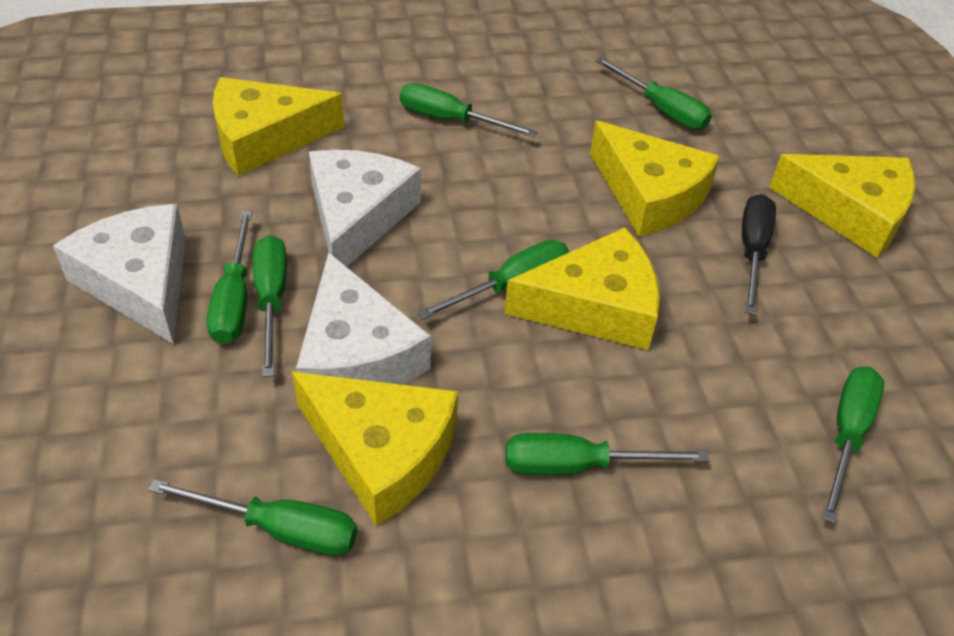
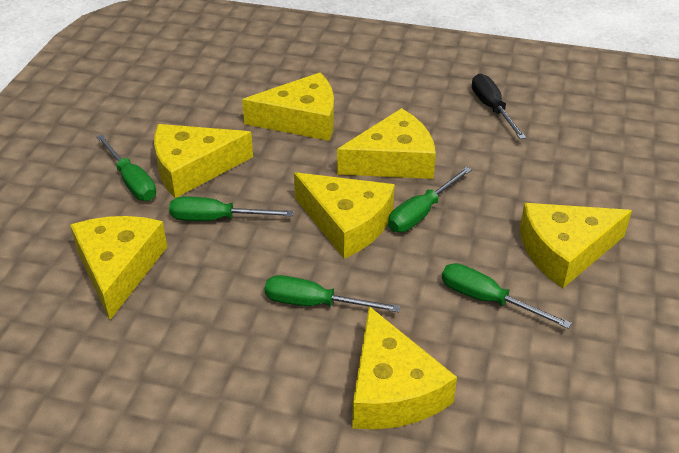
green screwdriver: 8 -> 5
white cheese: 3 -> 0
yellow cheese: 5 -> 7

